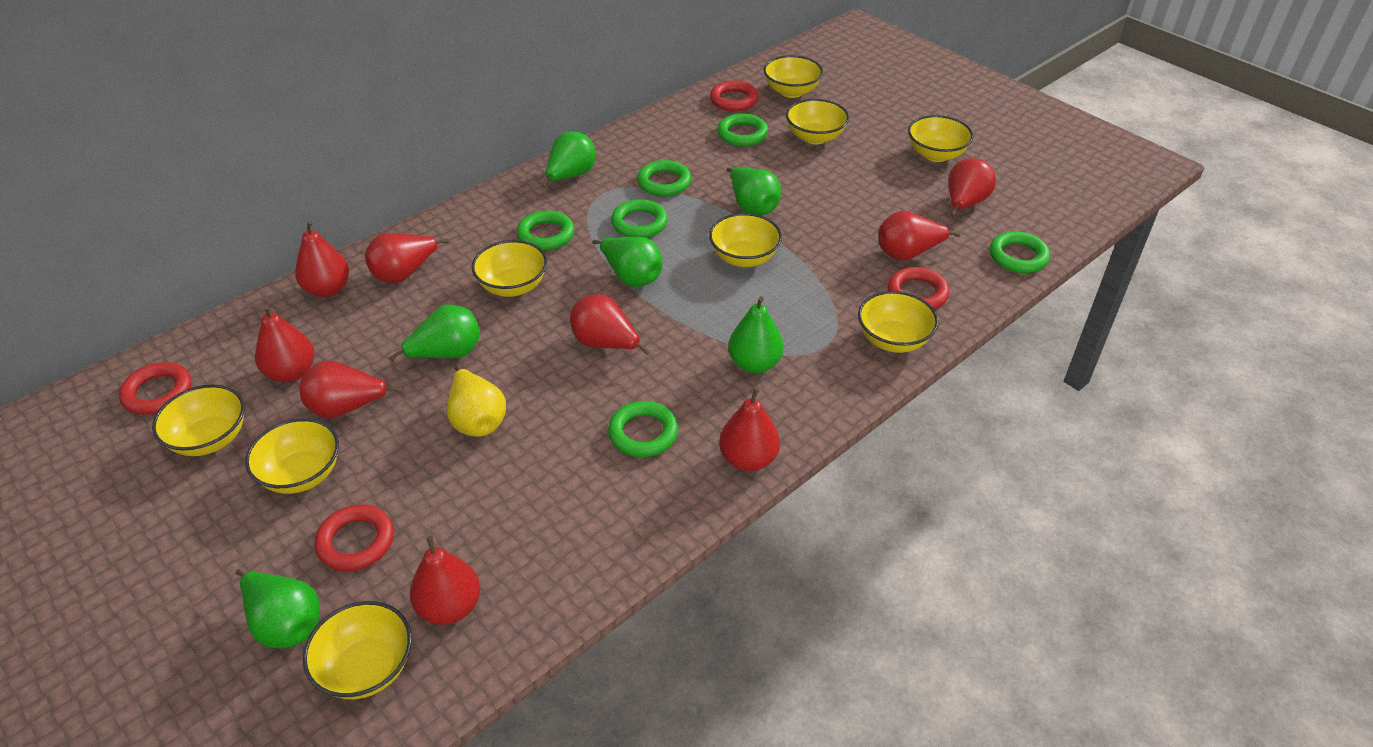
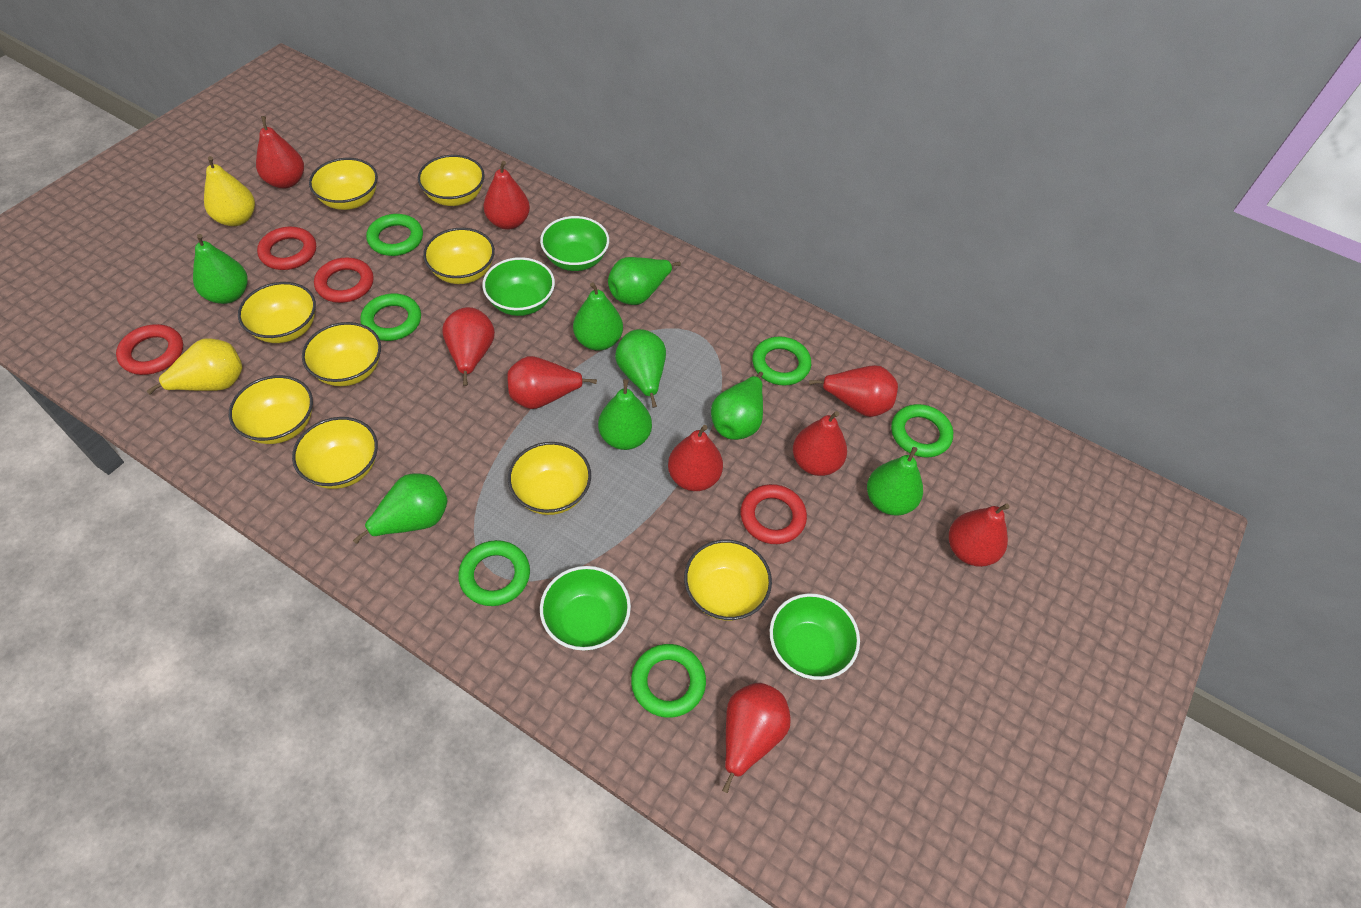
green bowl: 0 -> 4
green pear: 6 -> 8
yellow pear: 1 -> 2

